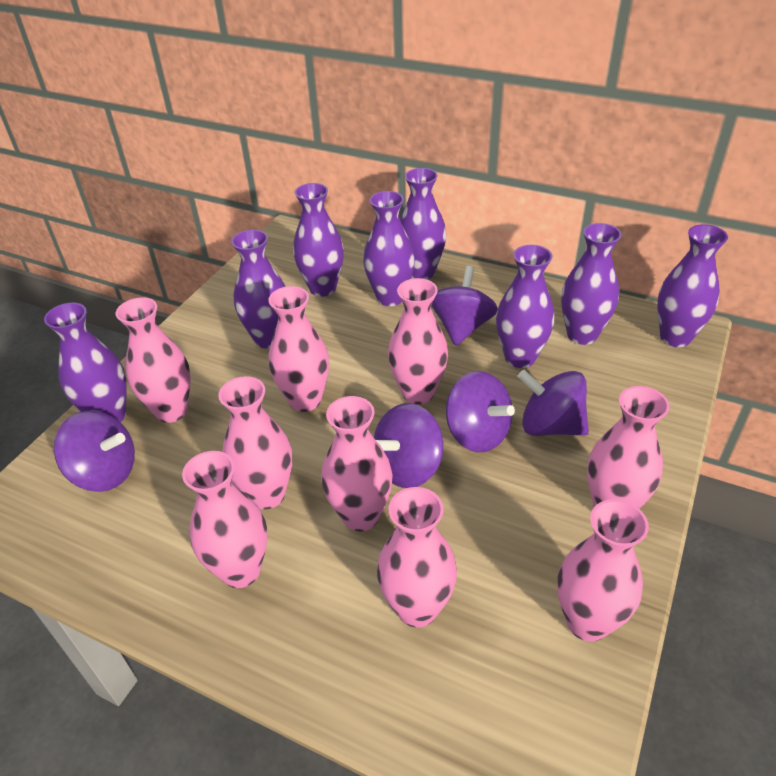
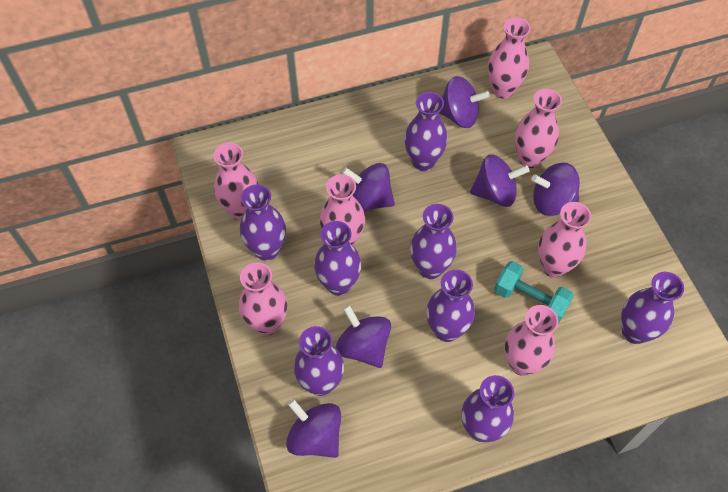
pink vase: 9 -> 7
purple spinning top: 5 -> 6
turquoise dumbbell: 0 -> 1

